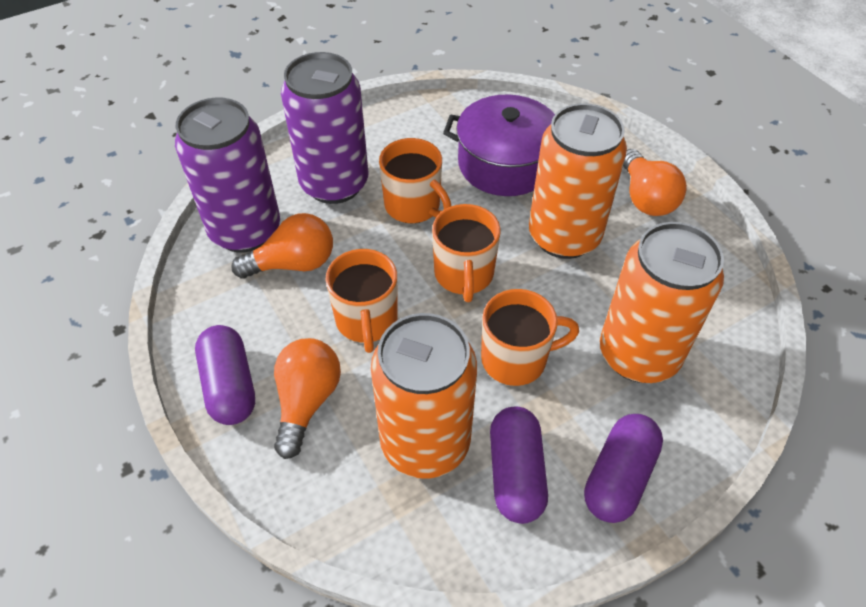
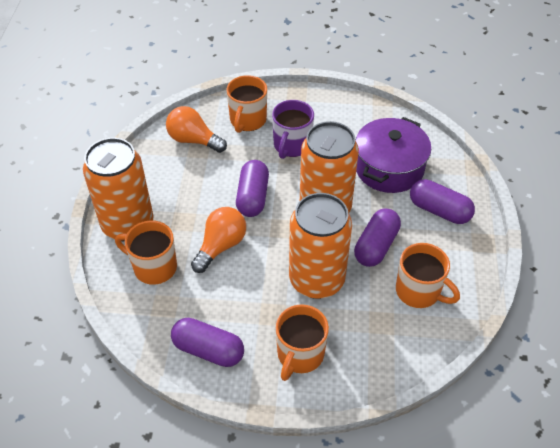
orange light bulb: 3 -> 2
purple can: 2 -> 0
purple capsule: 3 -> 4
purple mug: 0 -> 1

